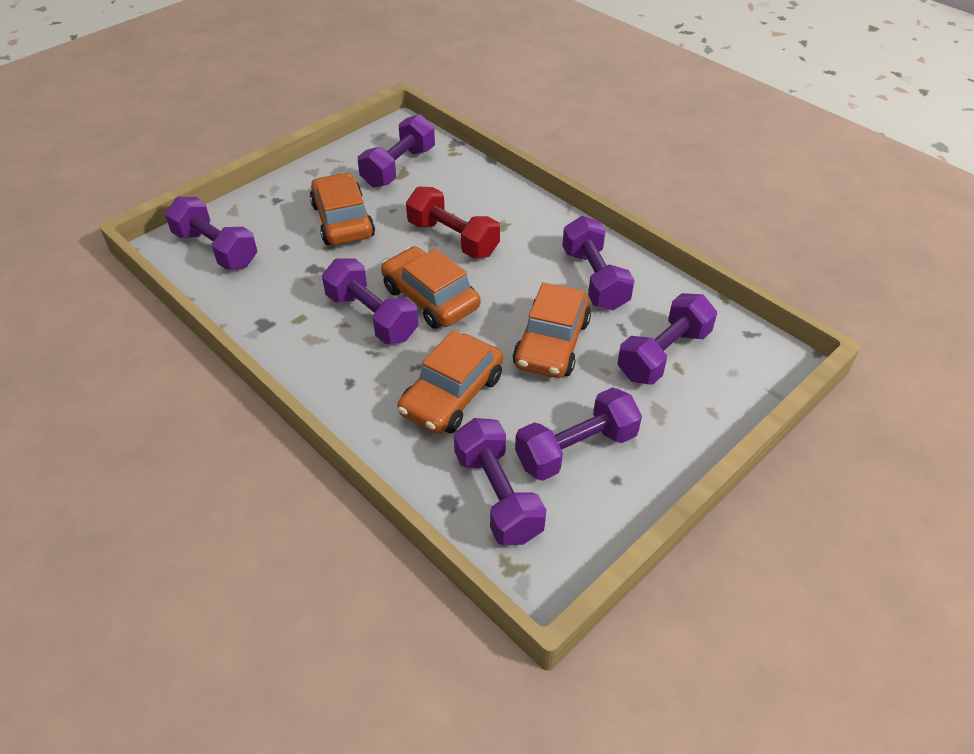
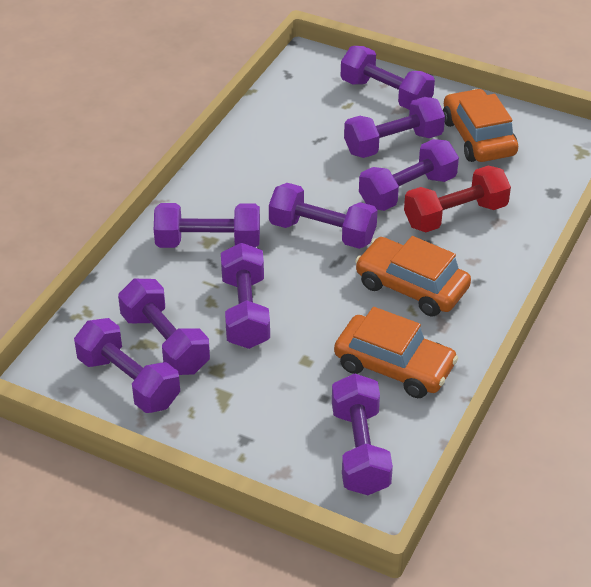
orange car: 4 -> 3
purple dumbbell: 7 -> 9

